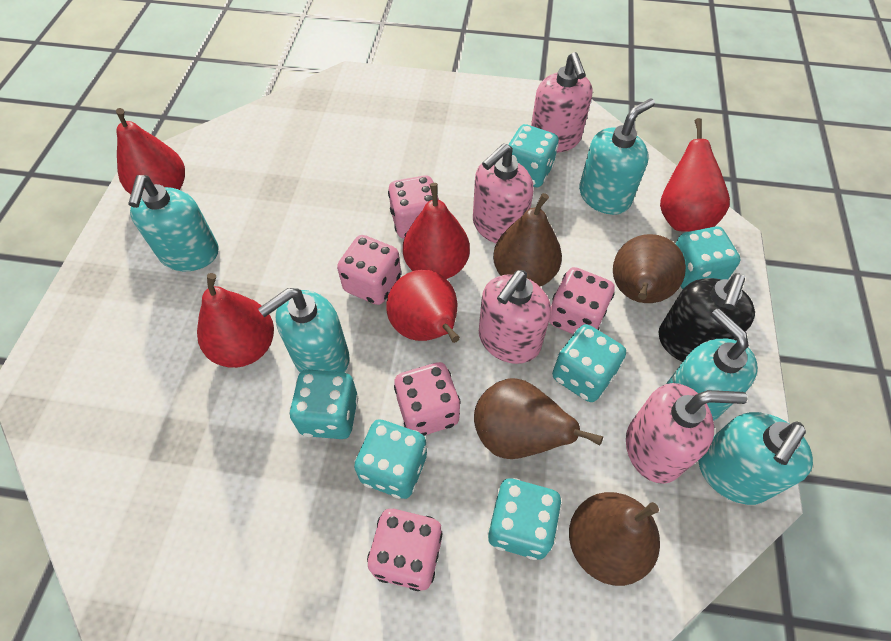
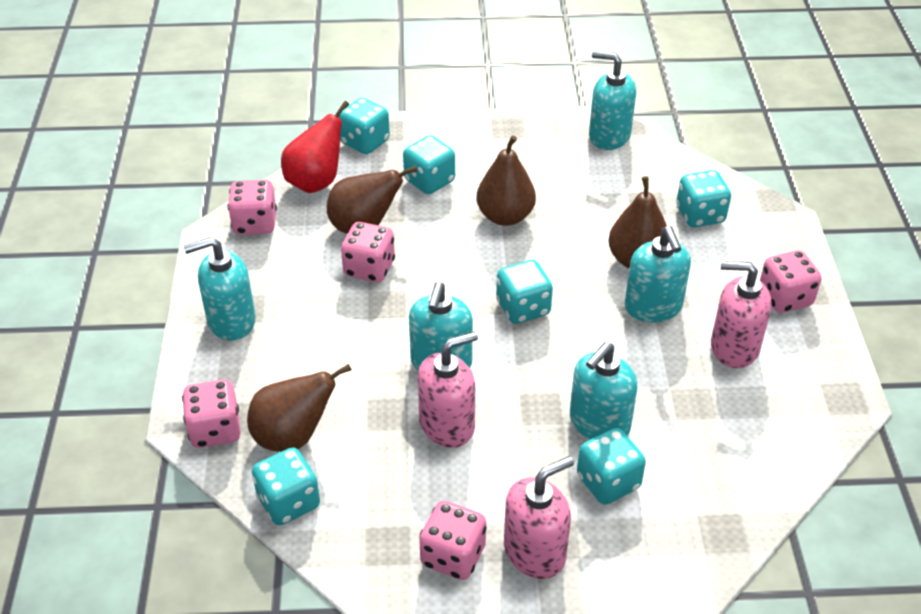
black soap dispenser: 1 -> 0
pink soap dispenser: 4 -> 3
red pear: 5 -> 1

